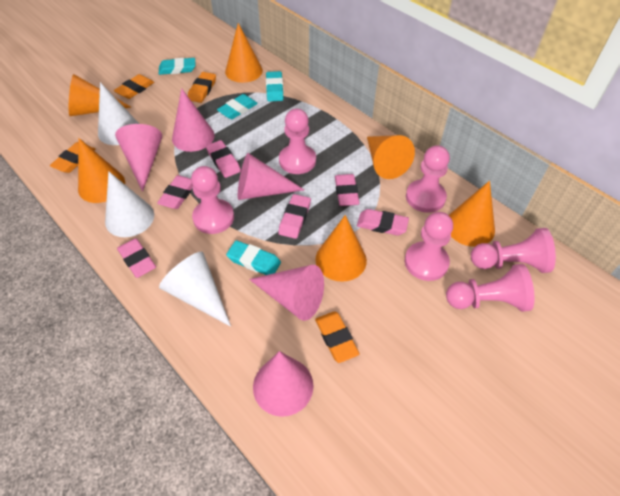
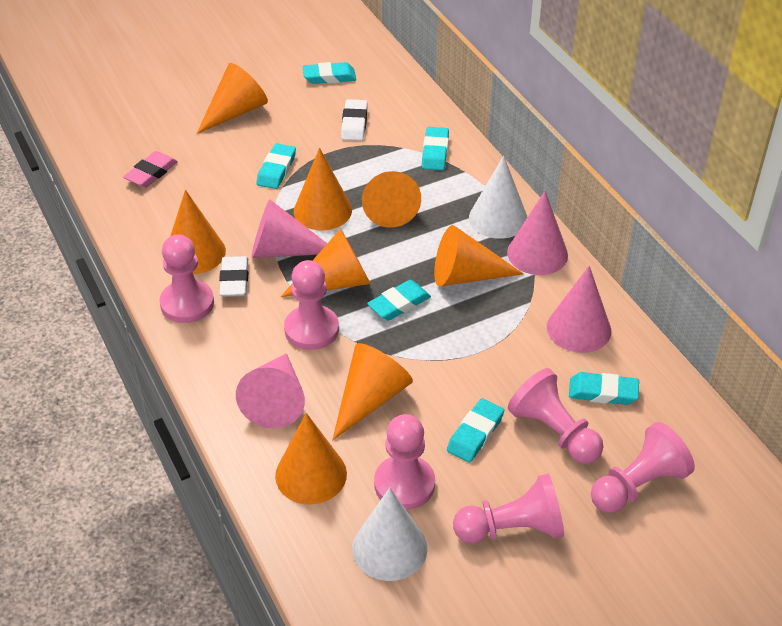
orange cone: 6 -> 8
orange eraser: 4 -> 0
pink cone: 5 -> 4
pink eraser: 6 -> 1
turquoise eraser: 4 -> 6
white cone: 3 -> 2
white eraser: 0 -> 2

